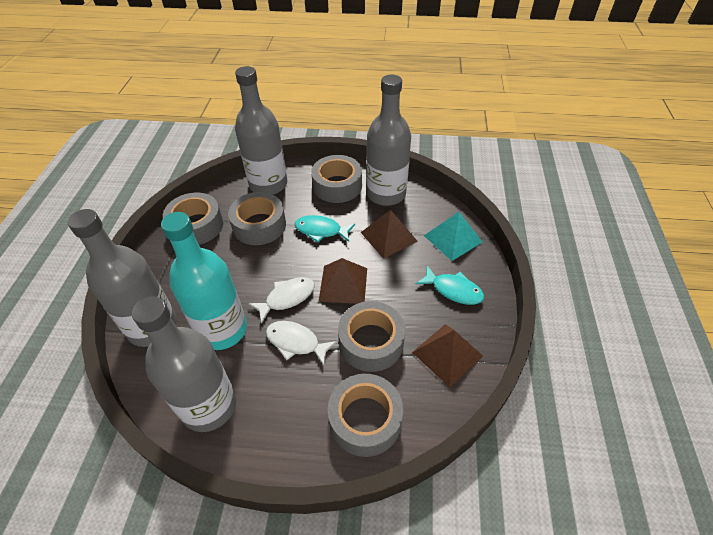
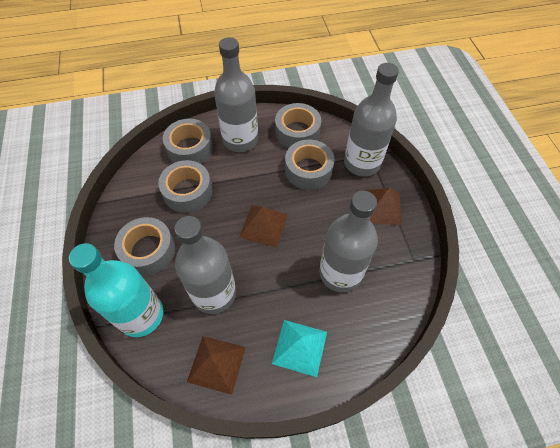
turquoise fish: 2 -> 0
white fish: 2 -> 0

